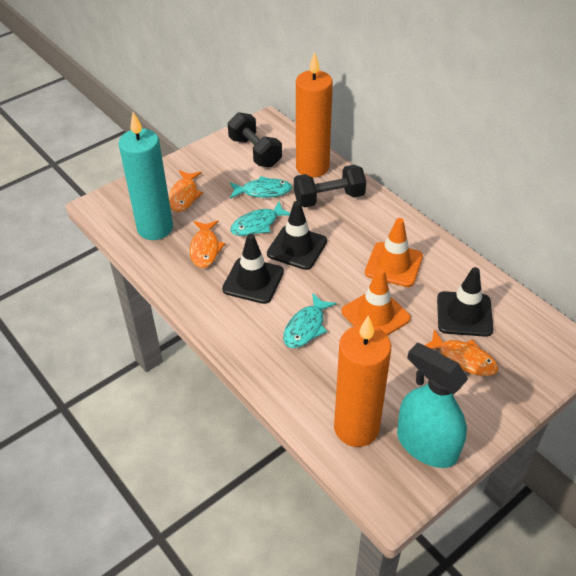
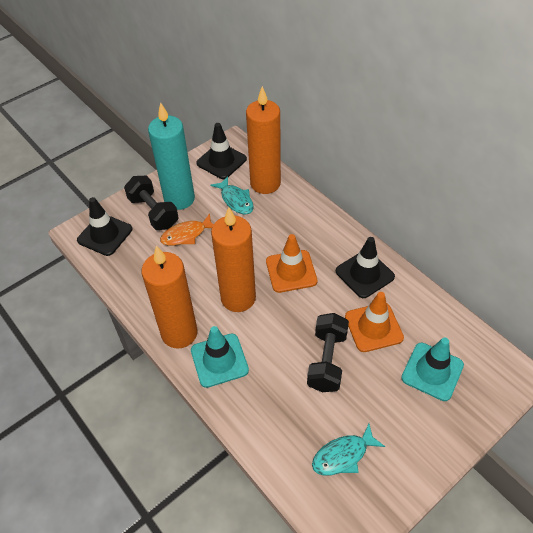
orange candle: 2 -> 3
orange fish: 3 -> 1
turquoise fish: 3 -> 2
turquoise spray bottle: 1 -> 0
turquoise traffic cone: 0 -> 2

